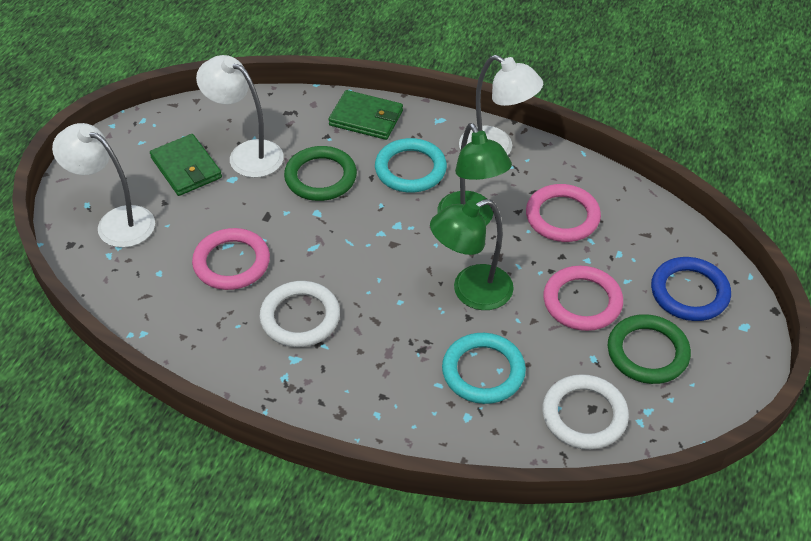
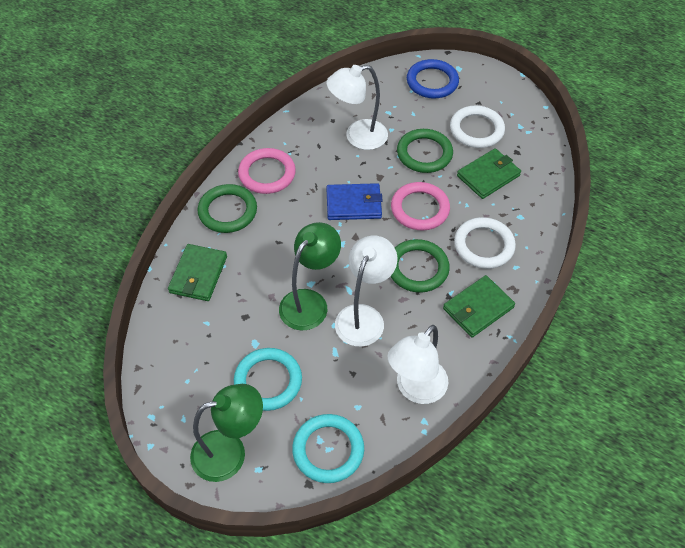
blue wallet: 0 -> 1
green ring: 2 -> 3
green wallet: 2 -> 3
pink ring: 3 -> 2

